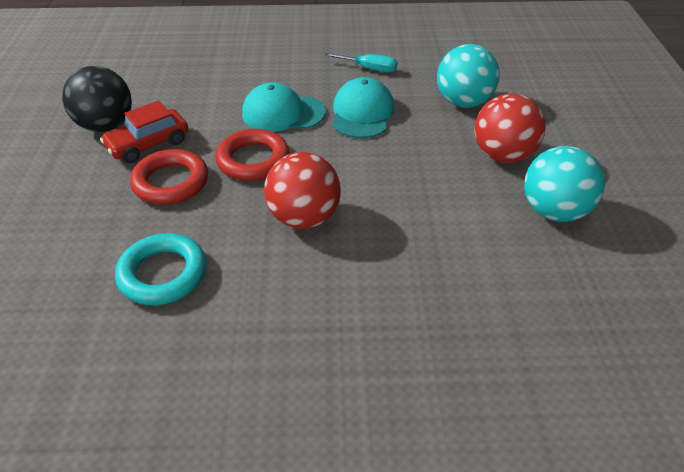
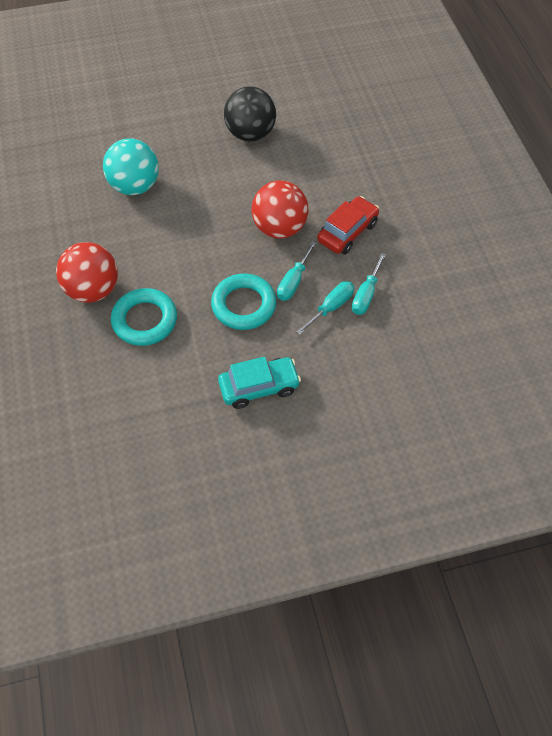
red ring: 2 -> 0
turquoise ball: 2 -> 1
turquoise cap: 2 -> 0
turquoise car: 0 -> 1
turquoise ring: 1 -> 2
turquoise screwdriver: 1 -> 3

